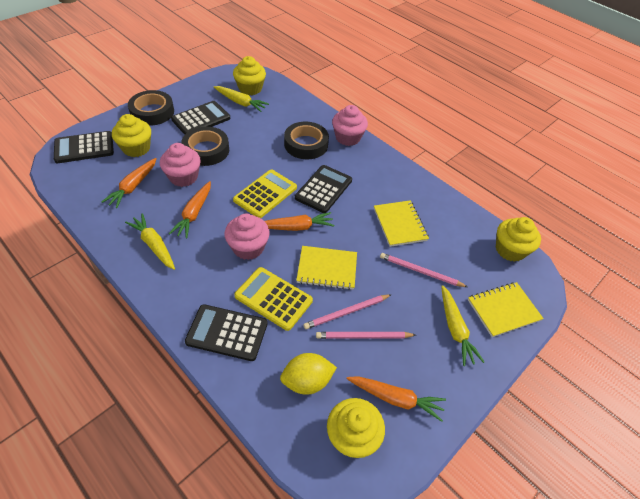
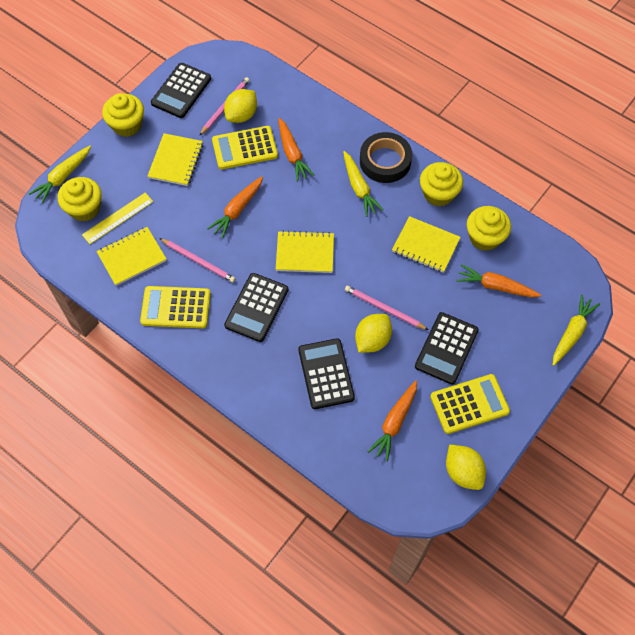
black tape: 3 -> 1
pink cupcake: 3 -> 0
yellow calculator: 2 -> 3
yellow lemon: 1 -> 3
yellow notebook: 3 -> 4
yellow ruler: 0 -> 1

